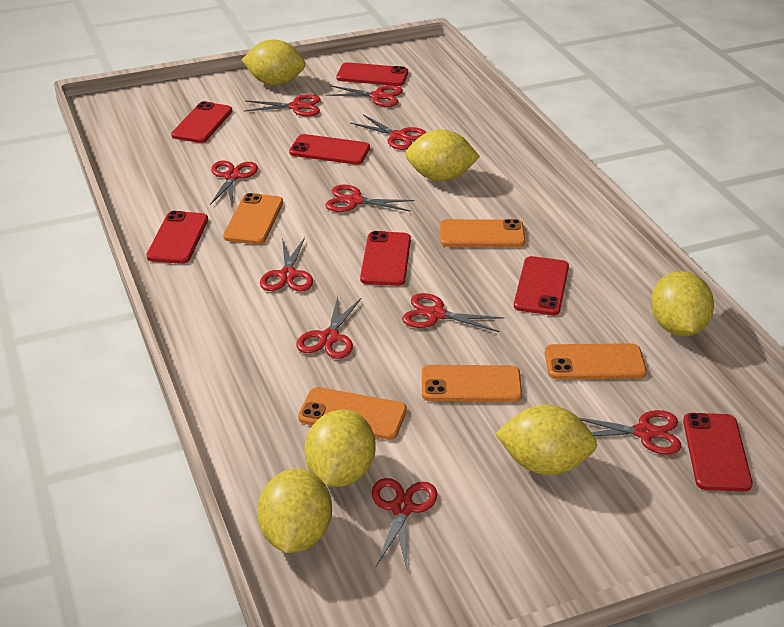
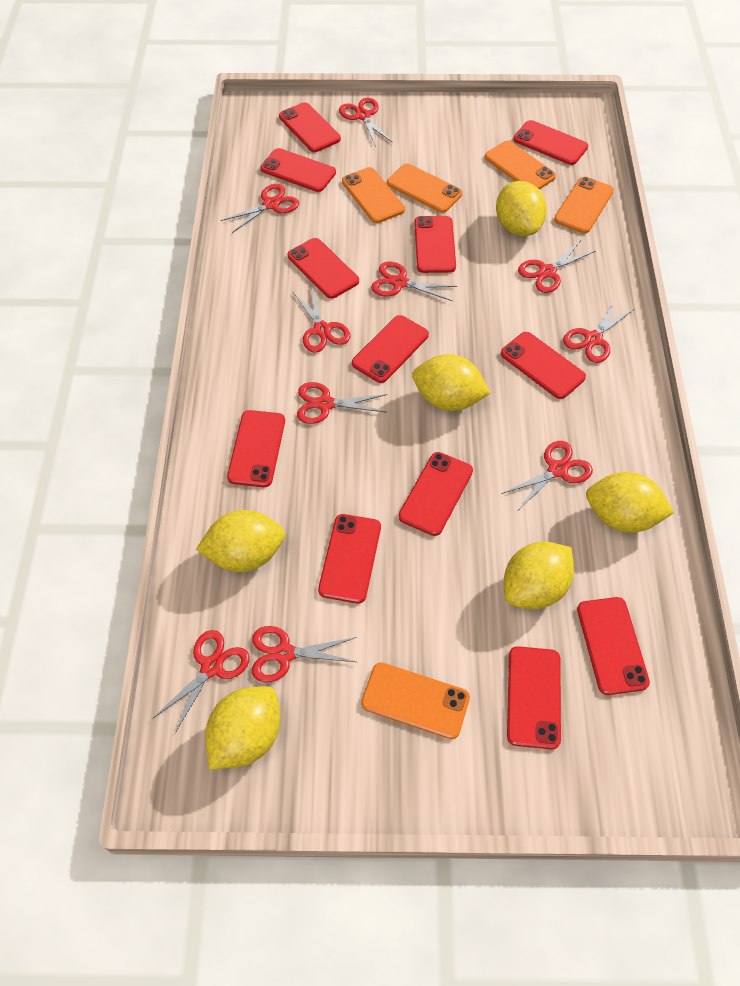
red phone: 7 -> 12

